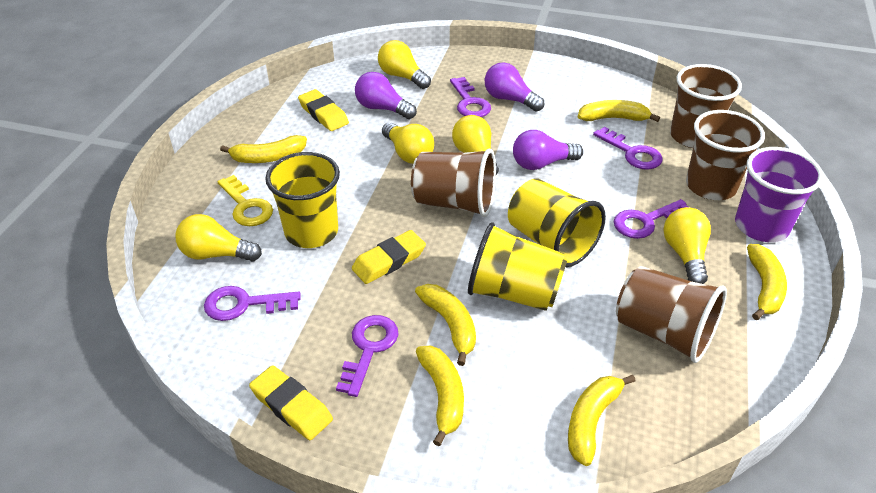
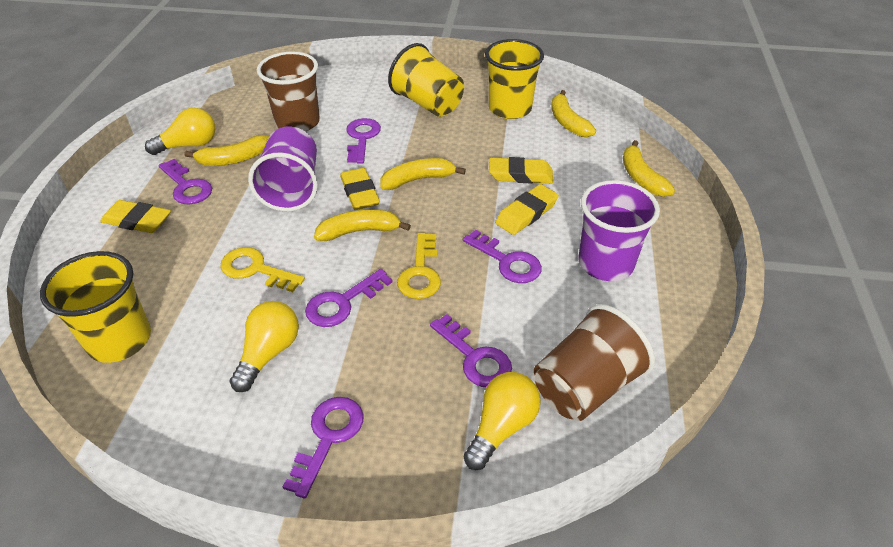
brown cup: 4 -> 2
purple cup: 1 -> 2
purple key: 5 -> 6
purple light bulb: 3 -> 0
yellow banana: 6 -> 5
yellow eraser: 3 -> 4
yellow key: 1 -> 2
yellow light bulb: 5 -> 3

